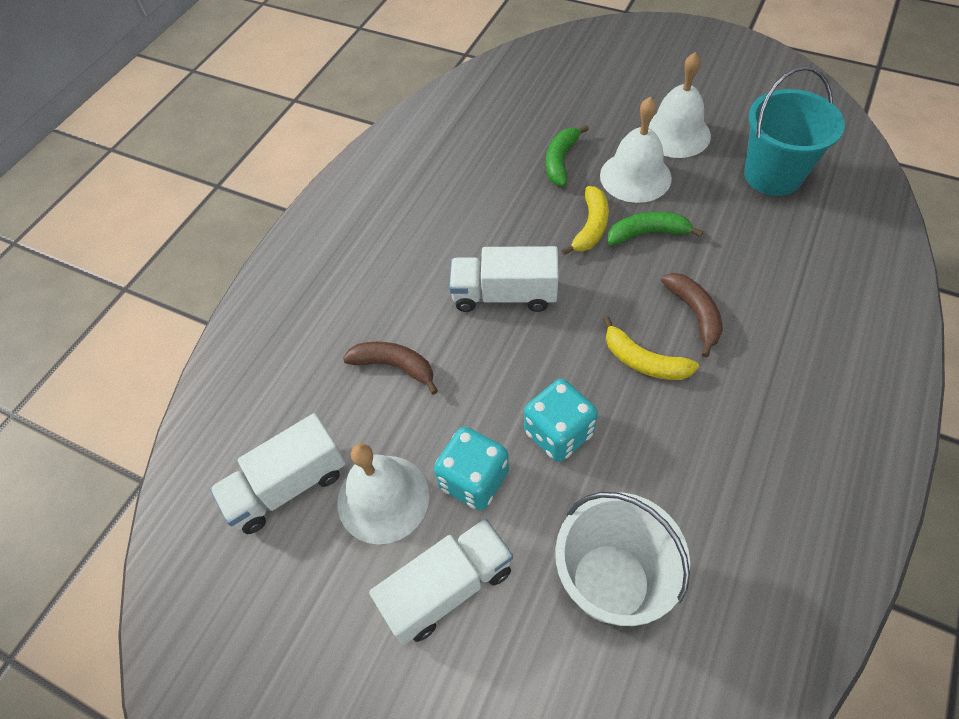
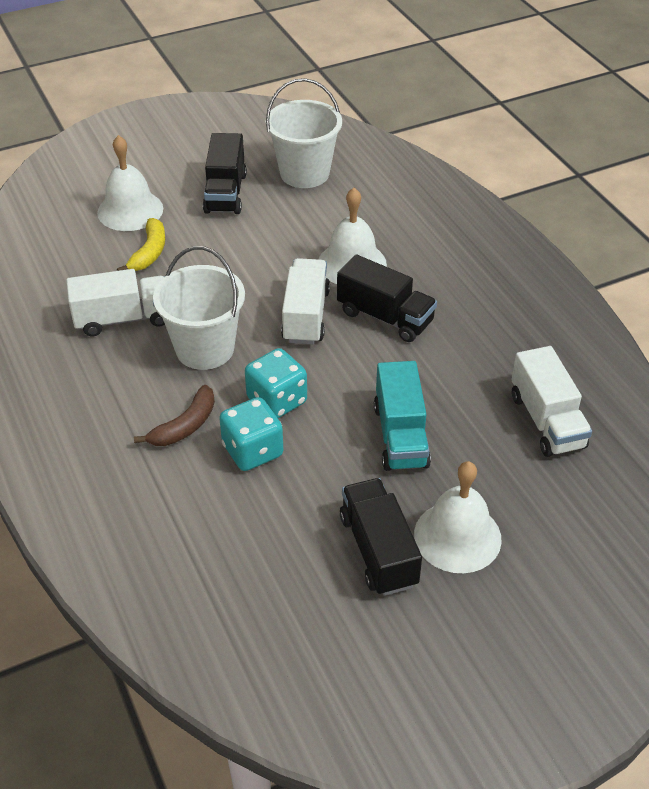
black truck: 0 -> 3
brown banana: 2 -> 1
green banana: 2 -> 0
turquoise bucket: 1 -> 0
turquoise truck: 0 -> 1
white bucket: 1 -> 2
yellow banana: 2 -> 1

